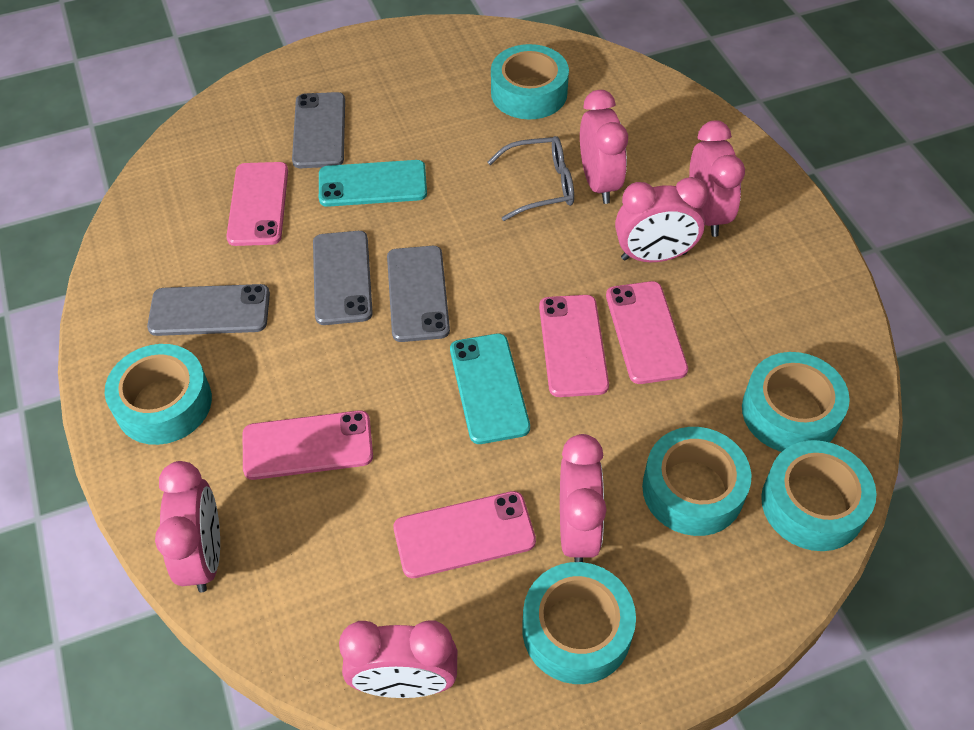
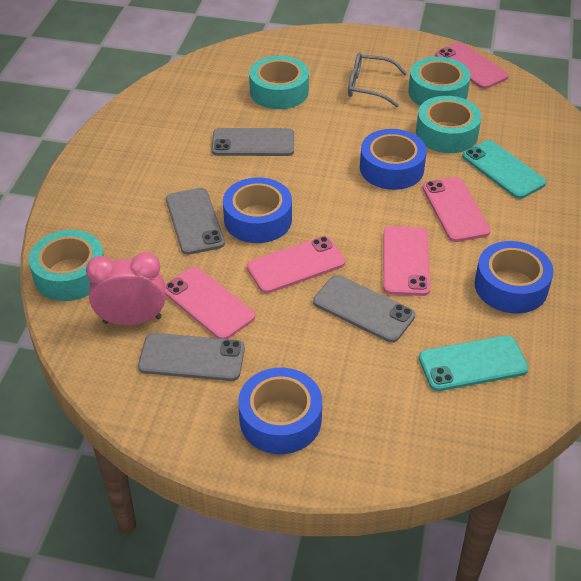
blue tape: 0 -> 4
pink clock: 6 -> 1
turquoise tape: 6 -> 4

